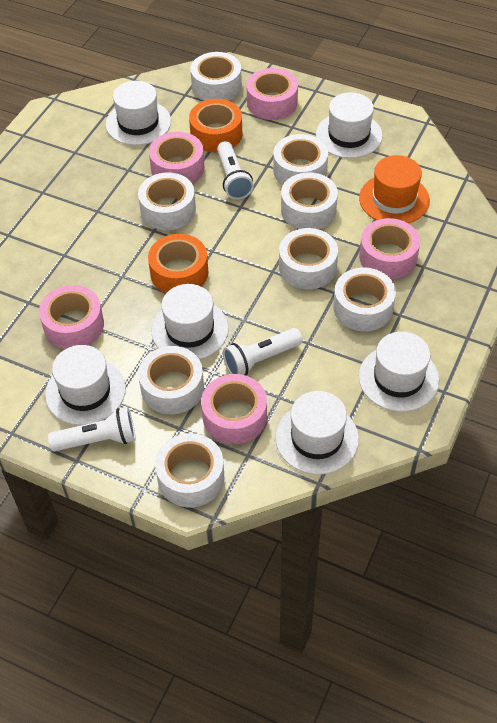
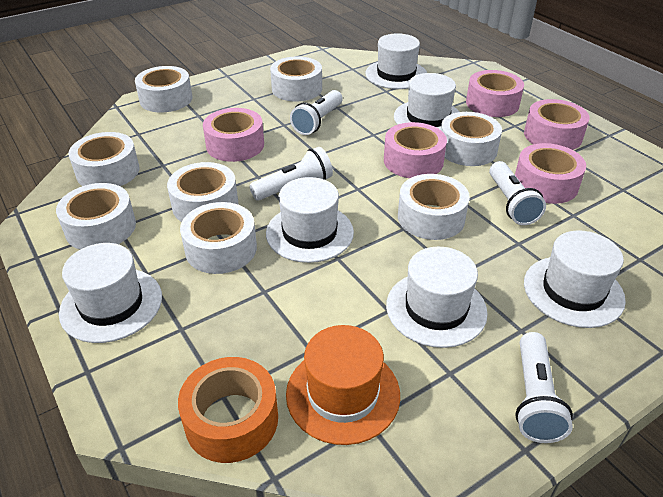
orange tape: 2 -> 1
white flashlight: 3 -> 4

